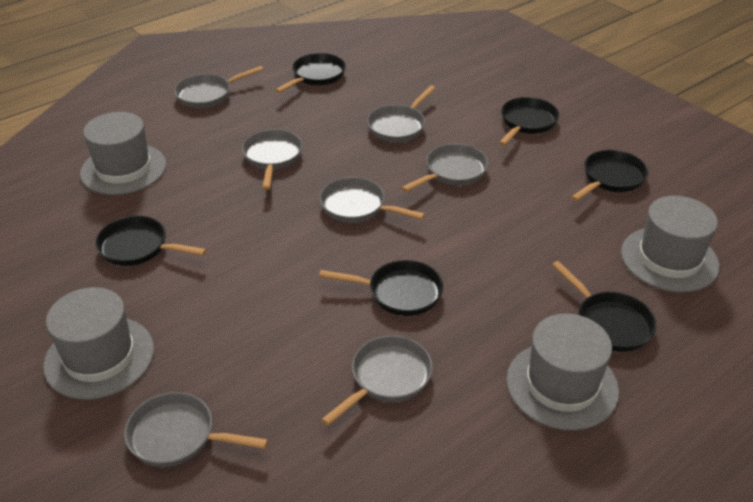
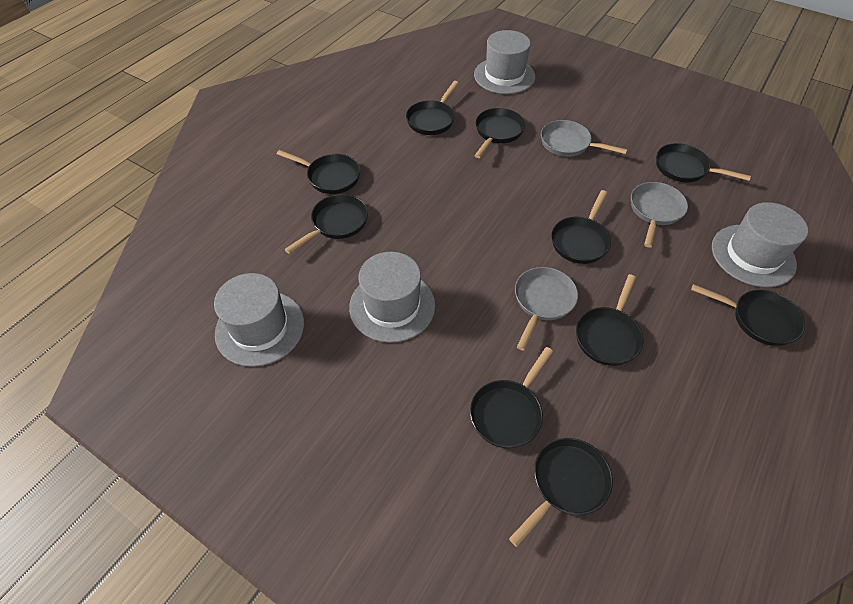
black pan: 6 -> 10
grey pan: 7 -> 3

